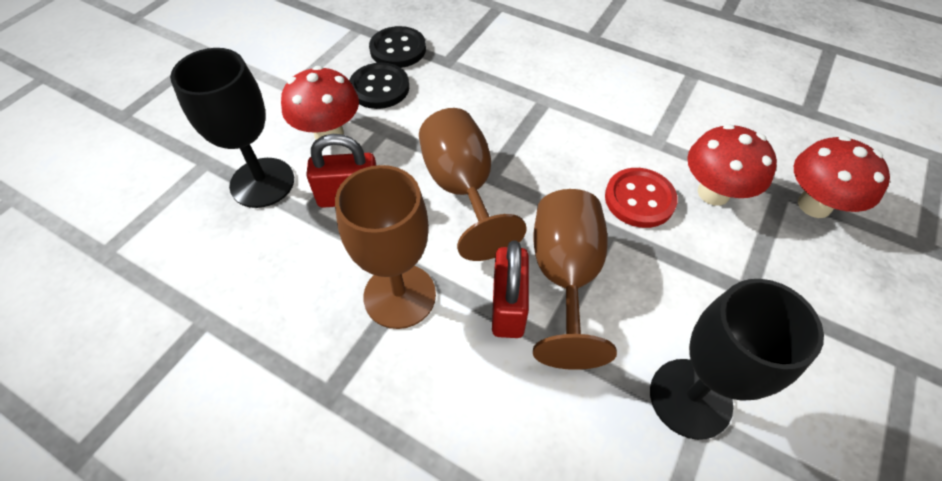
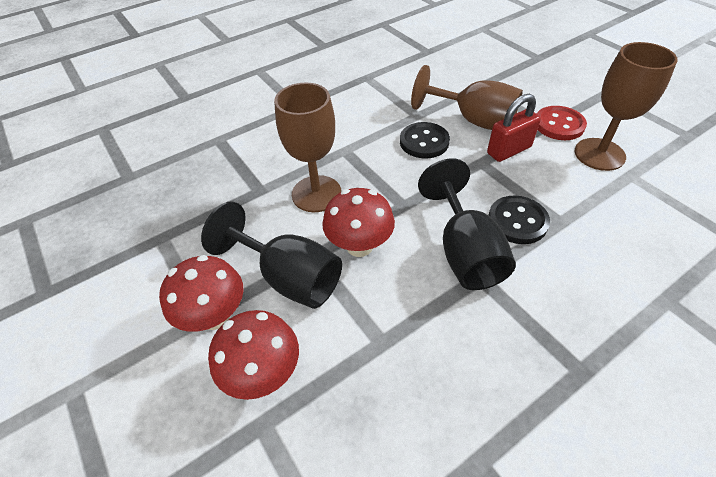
red padlock: 2 -> 1

